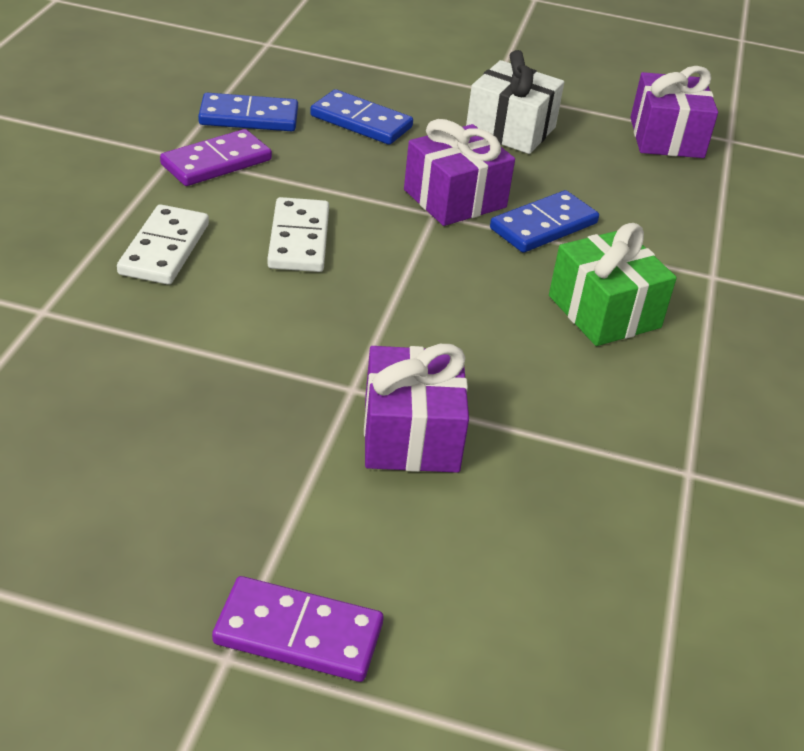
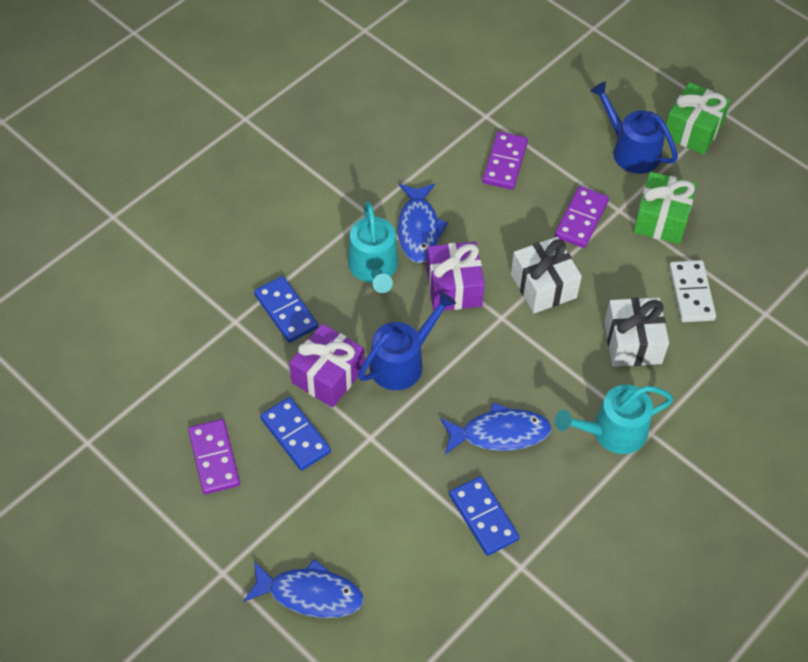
blue fish: 0 -> 3
blue watering can: 0 -> 2
green gift: 1 -> 2
purple domino: 2 -> 3
purple gift: 3 -> 2
turquoise watering can: 0 -> 2
white domino: 2 -> 1
white gift: 1 -> 2

